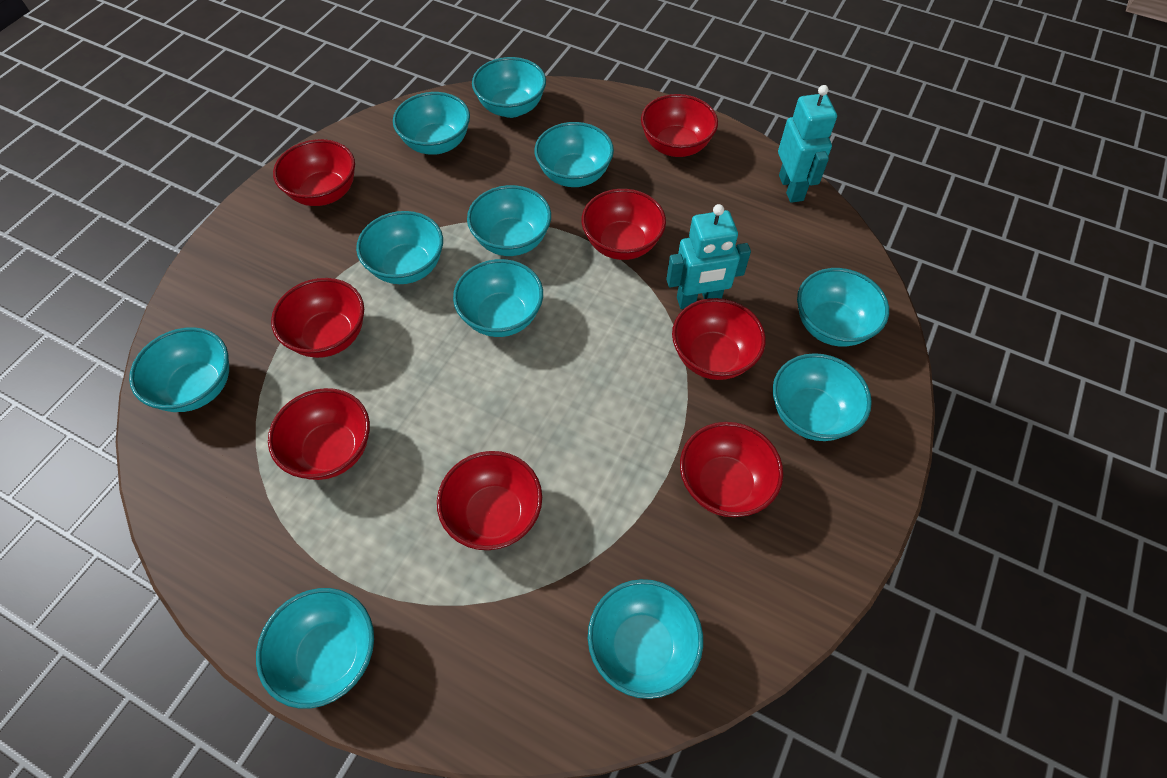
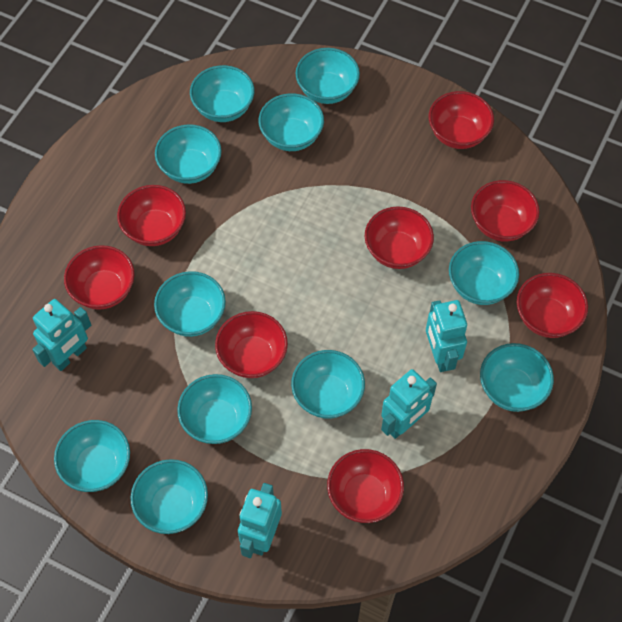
turquoise robot: 2 -> 4

